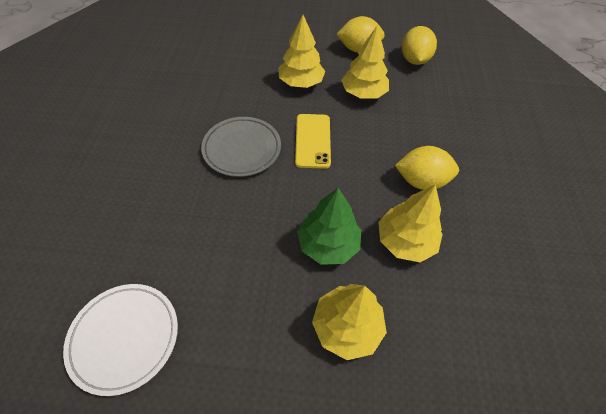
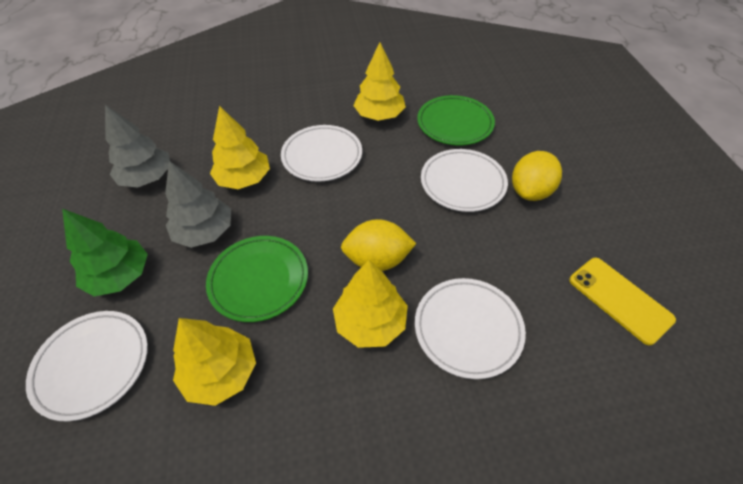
green plate: 0 -> 2
grey plate: 1 -> 0
grey tree: 0 -> 2
white plate: 1 -> 4
yellow lemon: 3 -> 2

